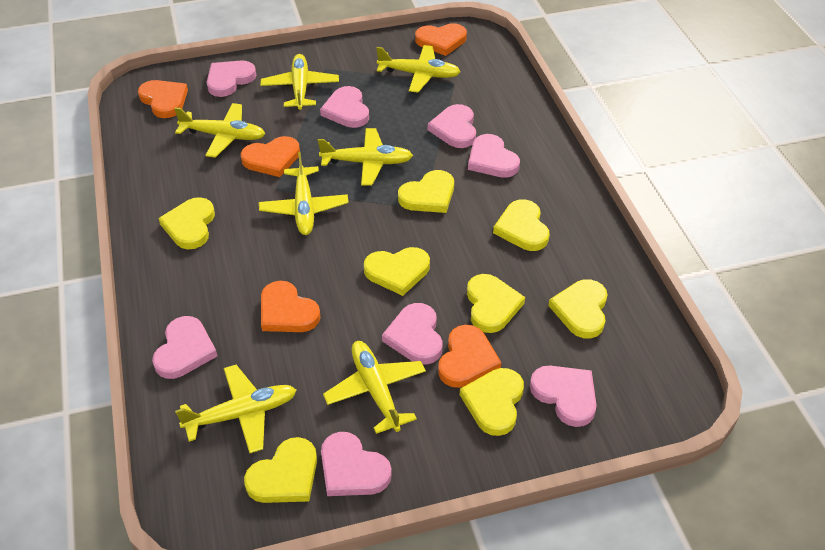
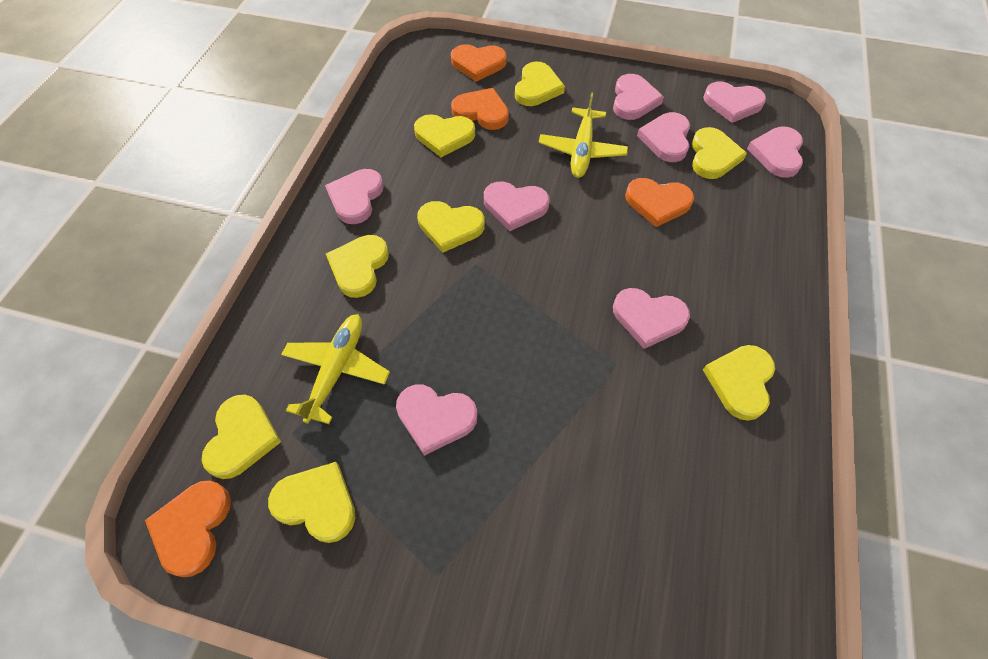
orange heart: 5 -> 4
yellow plane: 7 -> 2

